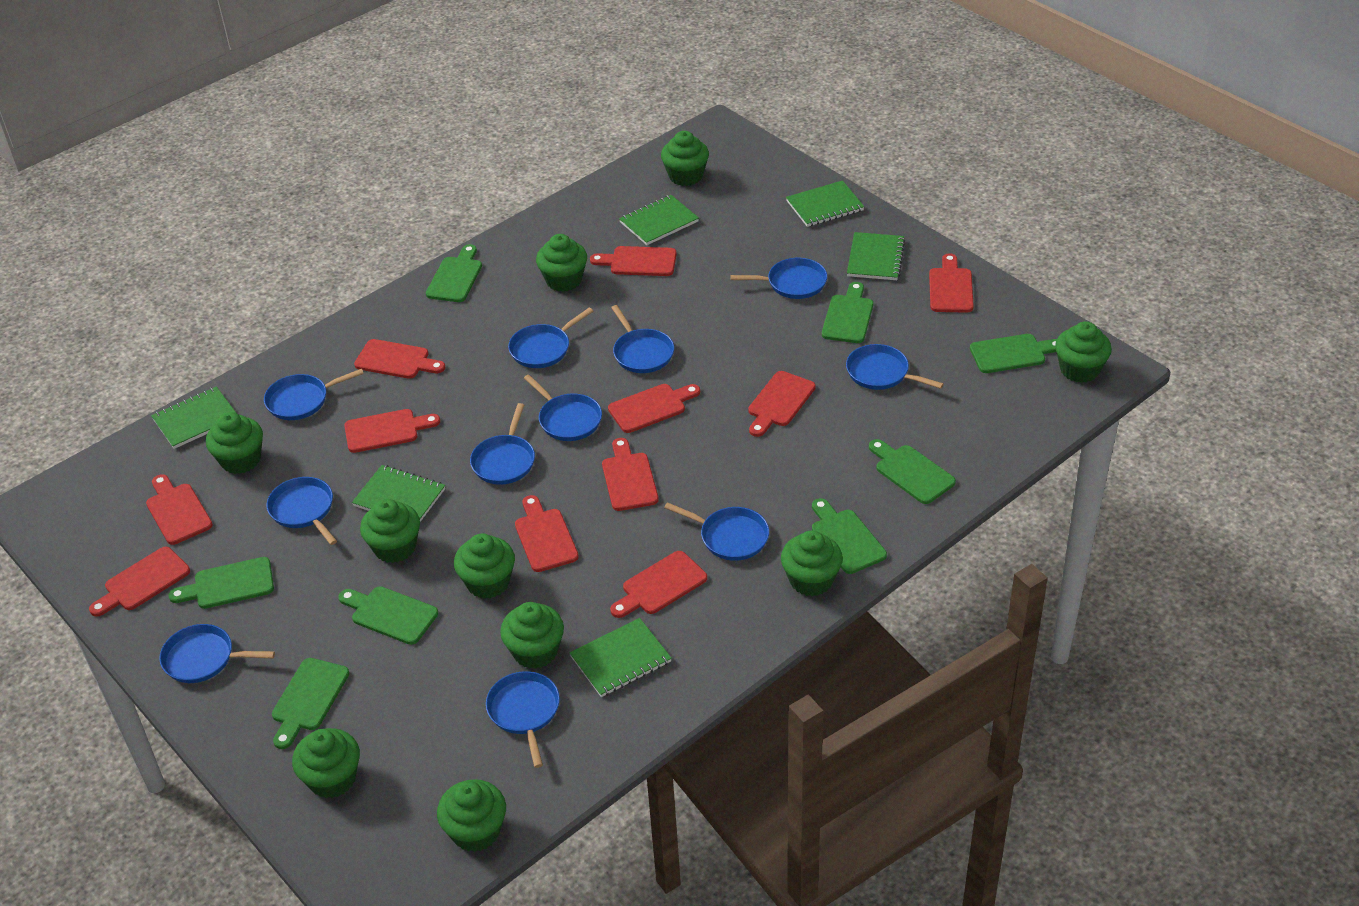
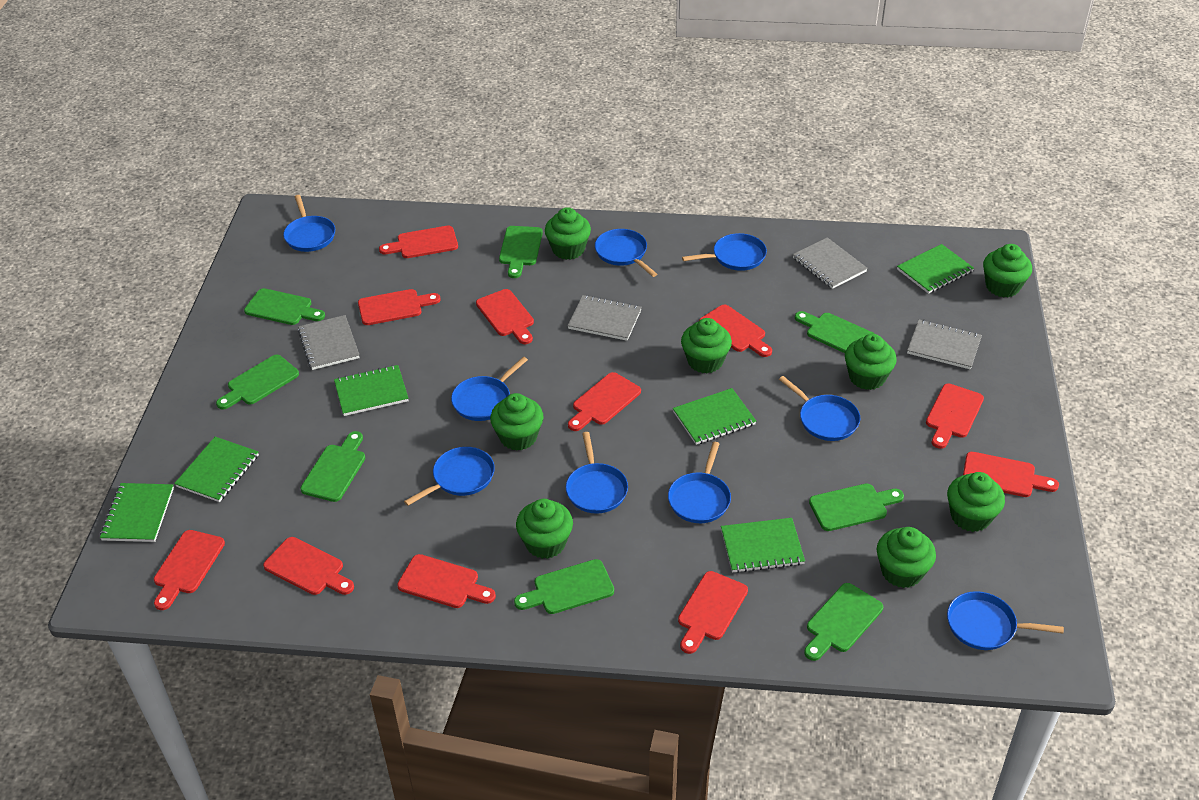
blue pan: 11 -> 9
green cupcake: 10 -> 8
grey notebook: 0 -> 4

